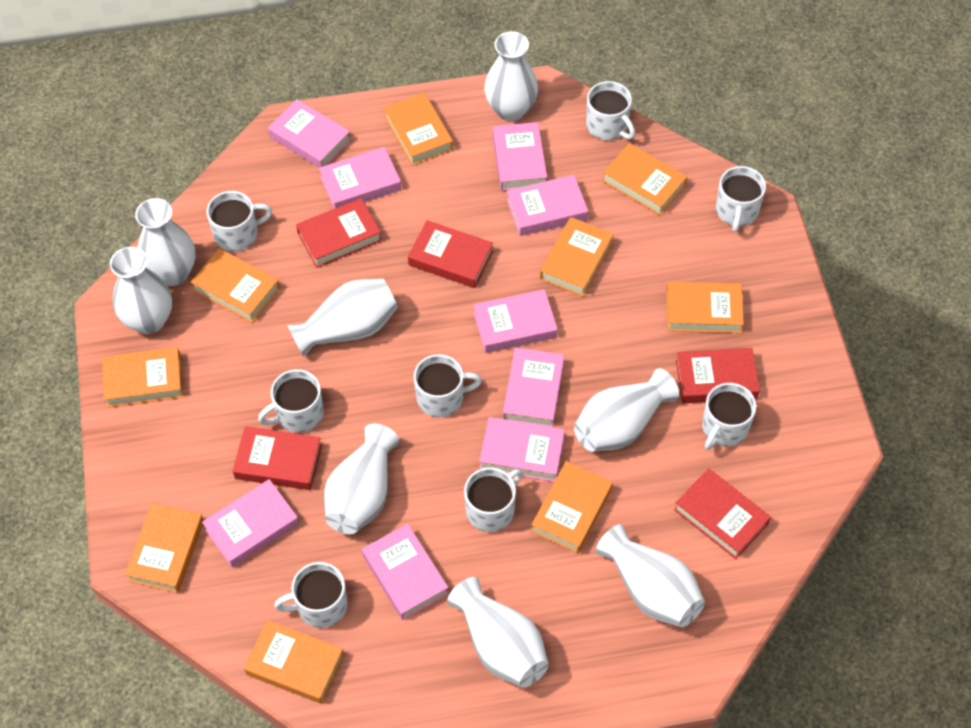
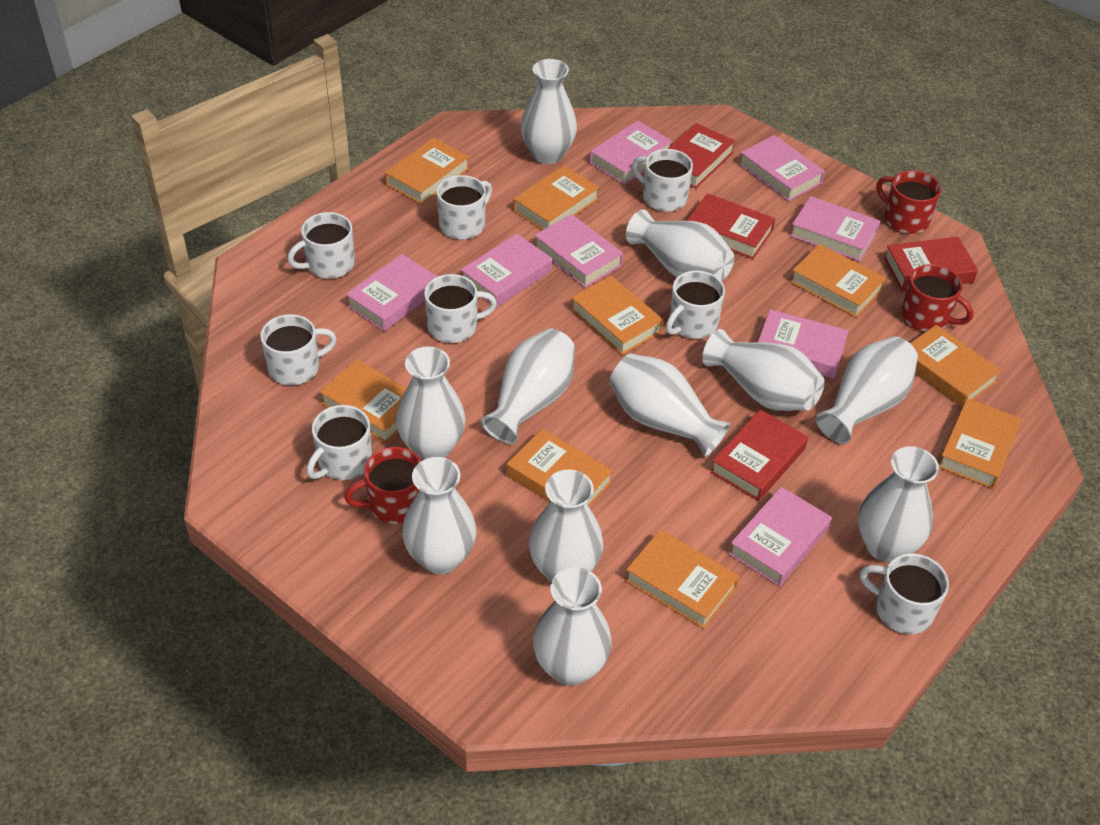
pink book: 9 -> 8
red book: 5 -> 4
red mug: 0 -> 3
white vase: 8 -> 11

